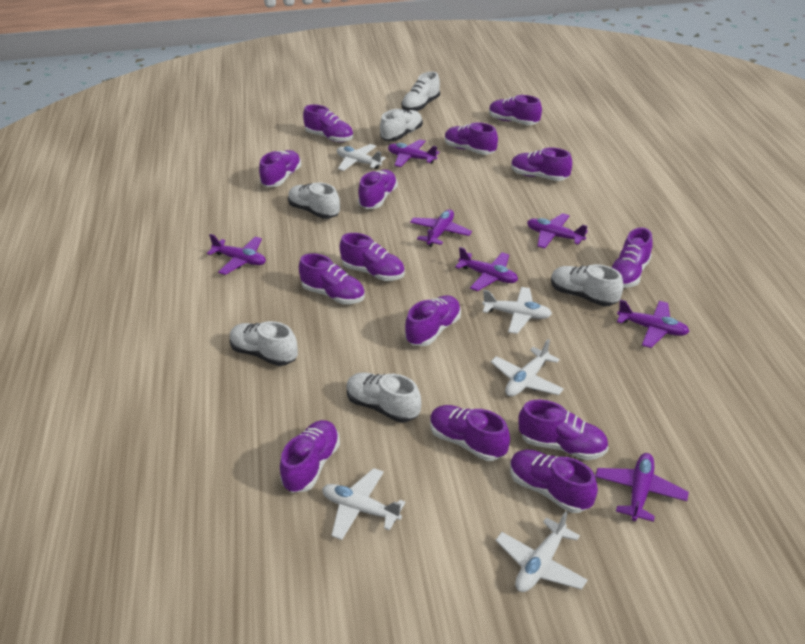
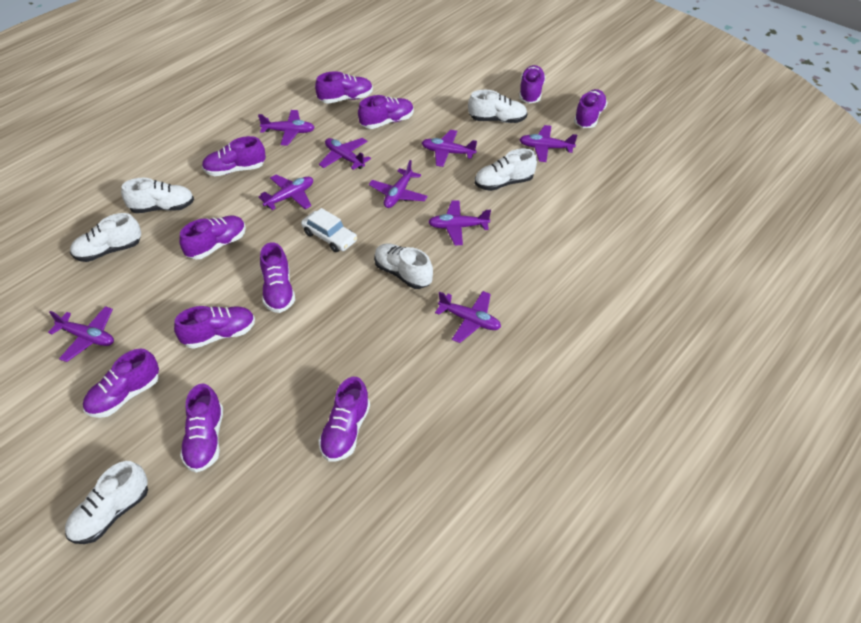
purple plane: 7 -> 9
purple shoe: 14 -> 11
white car: 0 -> 1
white plane: 5 -> 0

